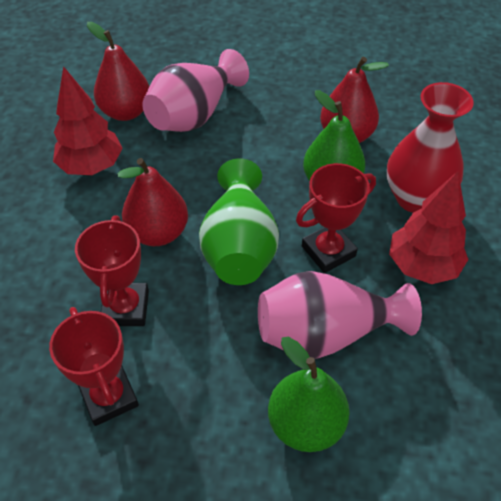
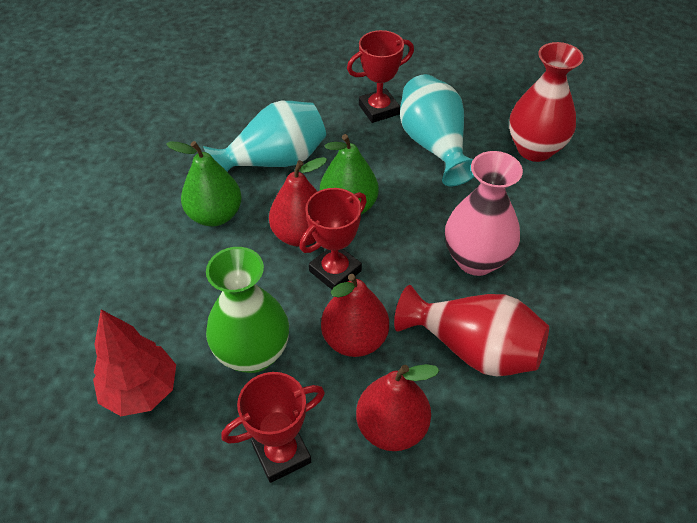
pink vase: 2 -> 1
red tree: 2 -> 1
red vase: 1 -> 2
turquoise vase: 0 -> 2

